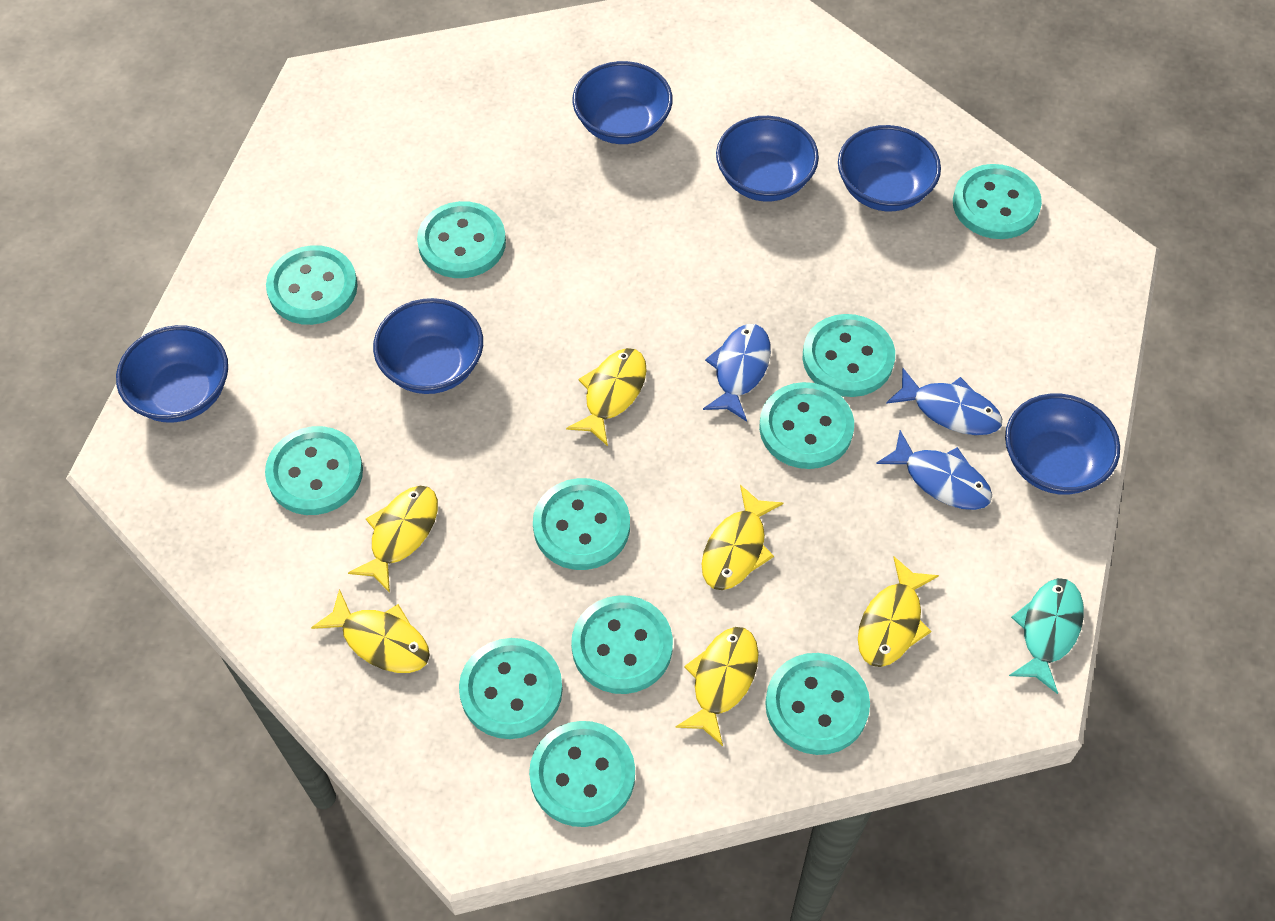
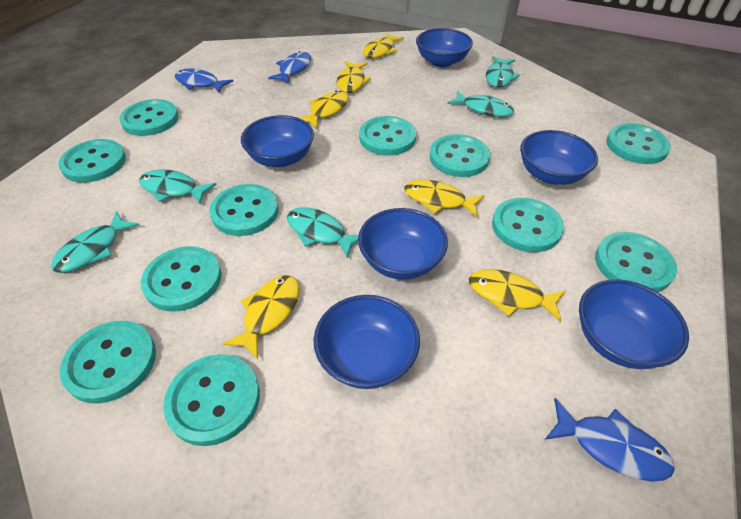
turquoise fish: 1 -> 5

